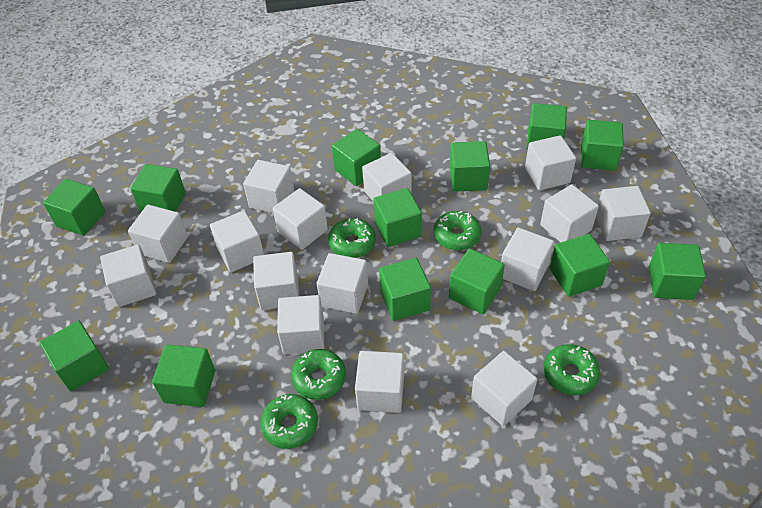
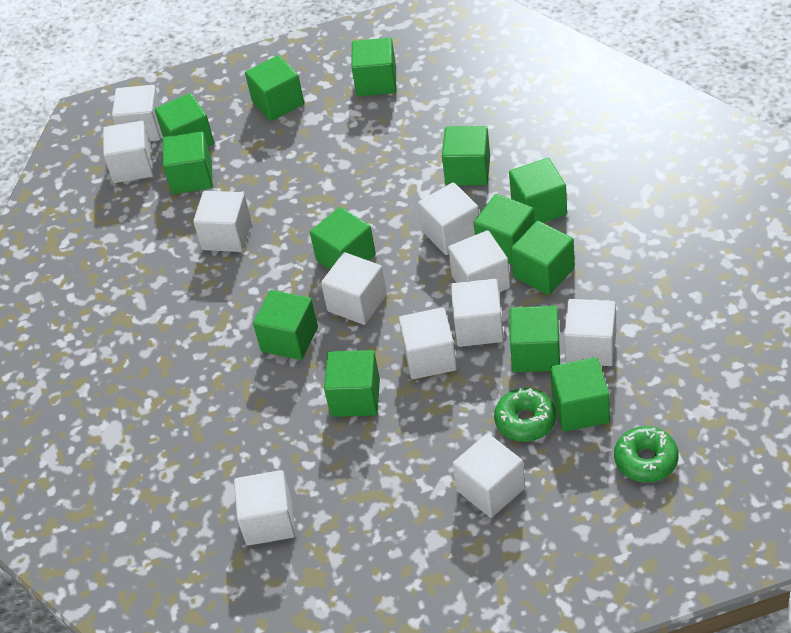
green donut: 5 -> 2
white cube: 15 -> 11

